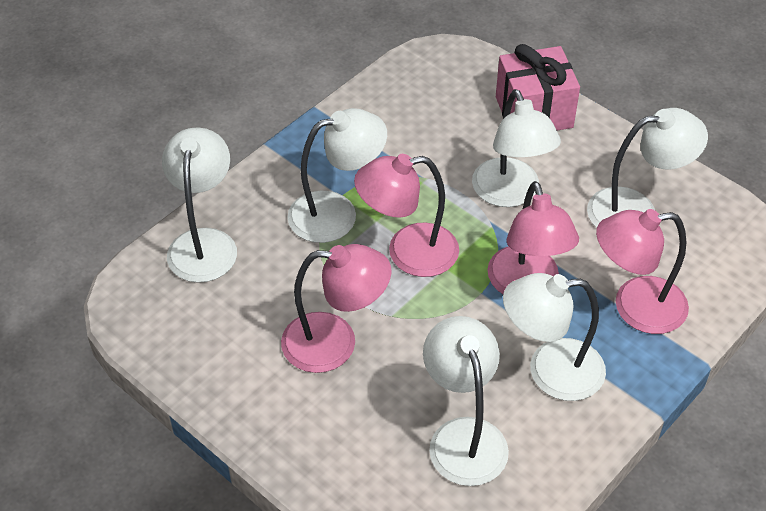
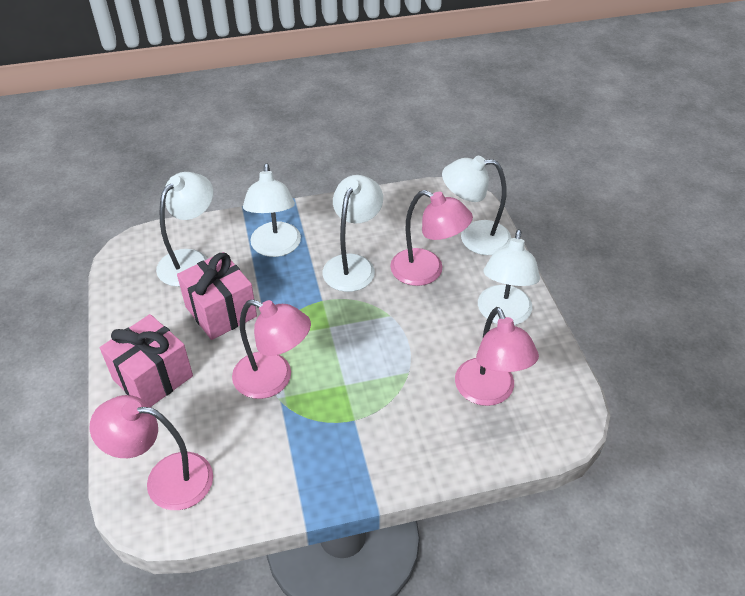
pink gift: 1 -> 2
white lamp: 6 -> 5

